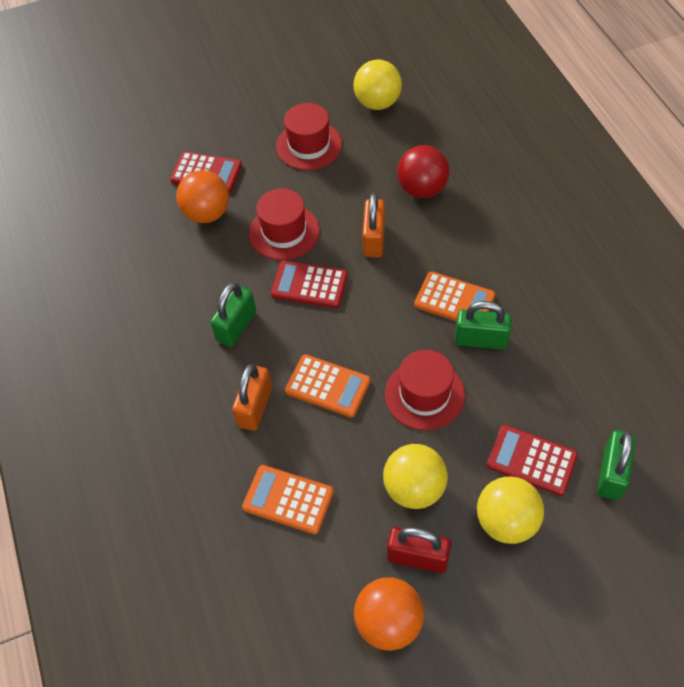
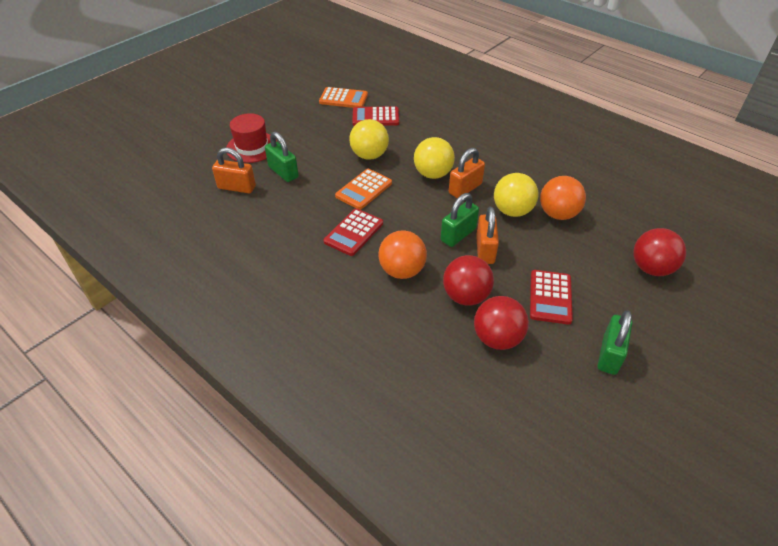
orange calculator: 3 -> 2
orange padlock: 2 -> 3
red ball: 1 -> 3
red hat: 3 -> 1
red padlock: 1 -> 0

